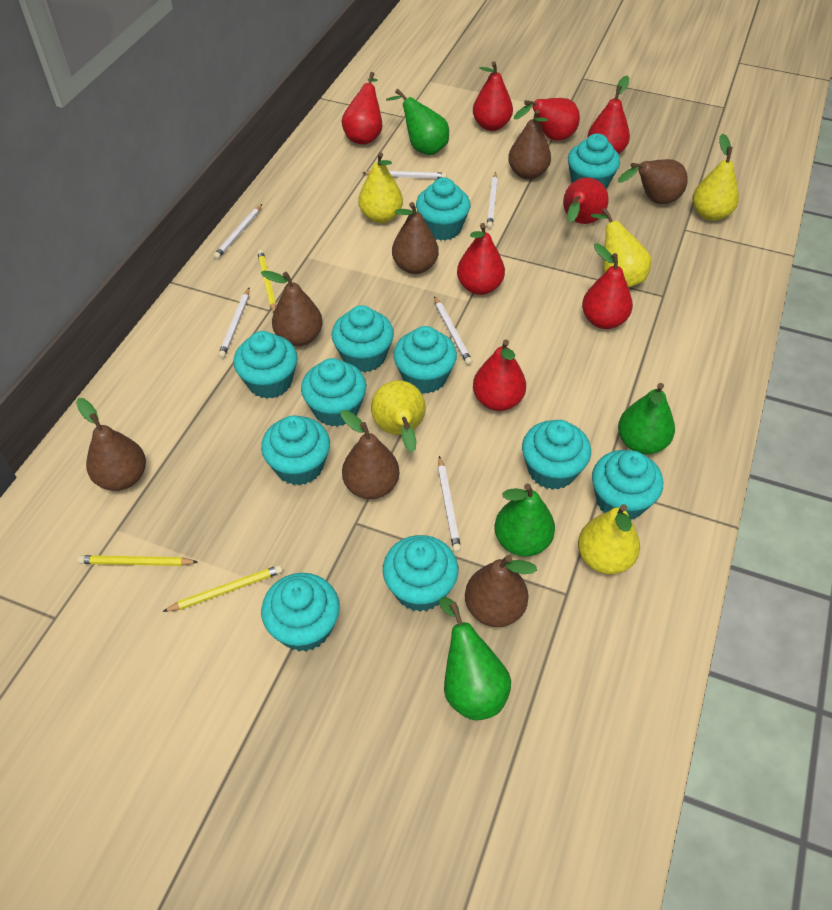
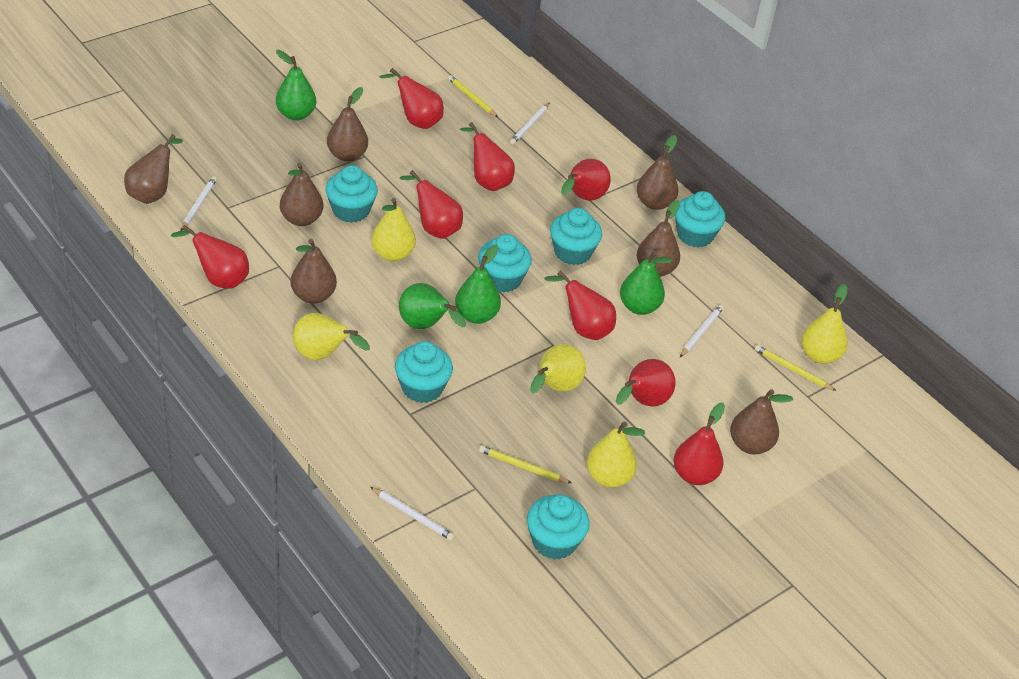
turquoise cupcake: 11 -> 6
white pencil: 6 -> 4

